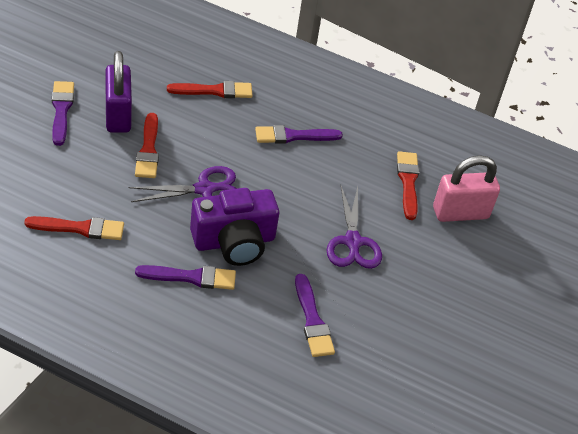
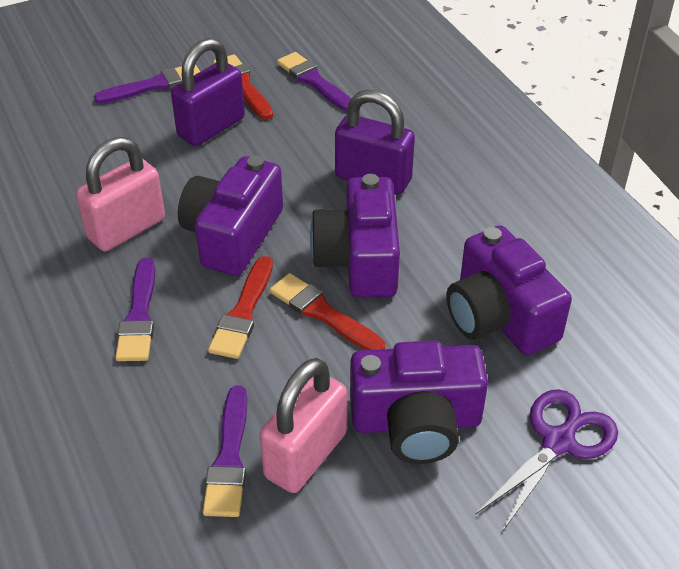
pink padlock: 1 -> 2
purple camera: 1 -> 4
purple padlock: 1 -> 2
purple scissors: 2 -> 1
red brush: 4 -> 3

